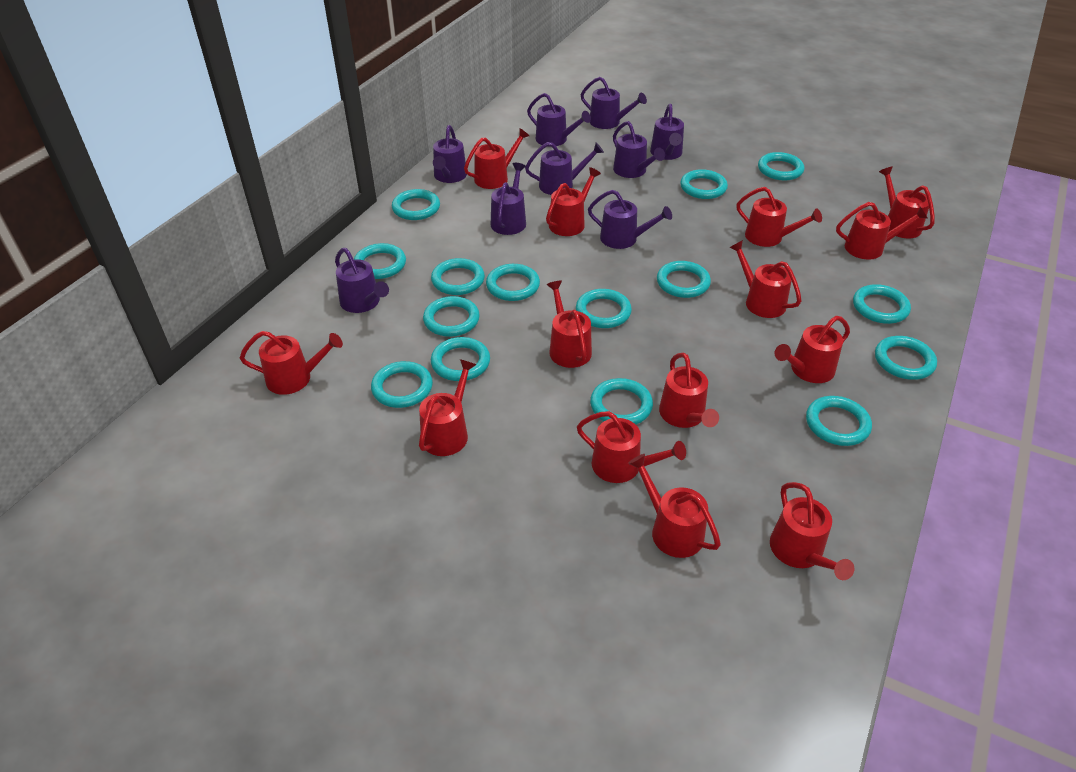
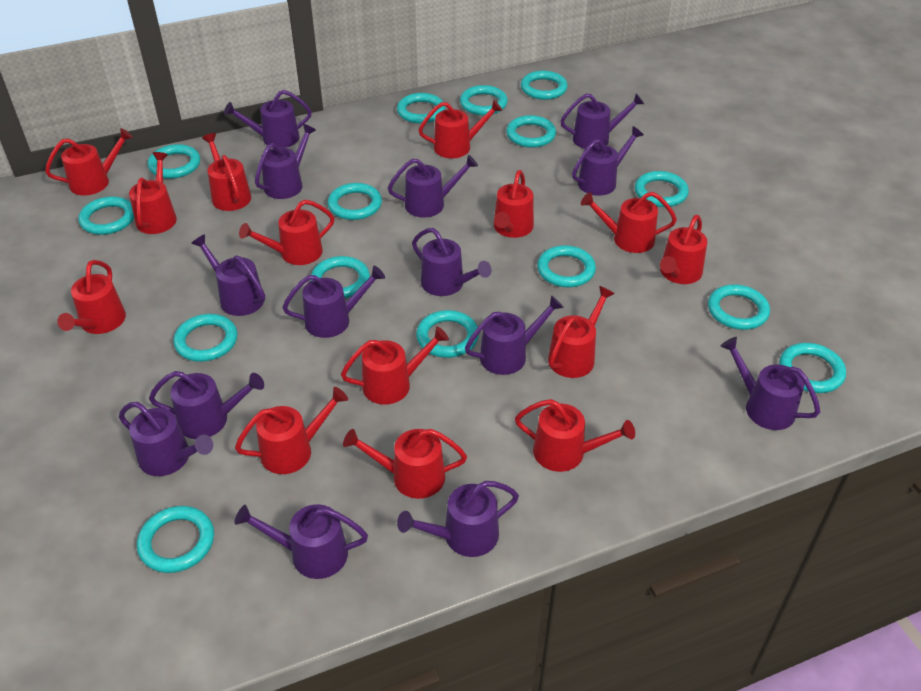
purple watering can: 9 -> 14

